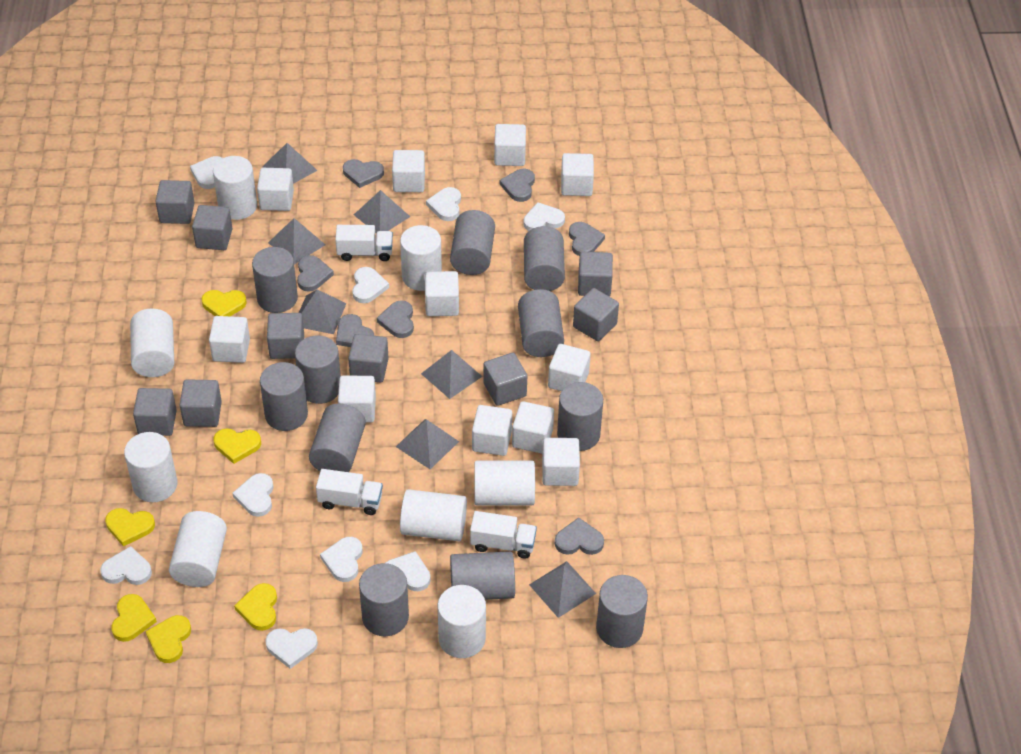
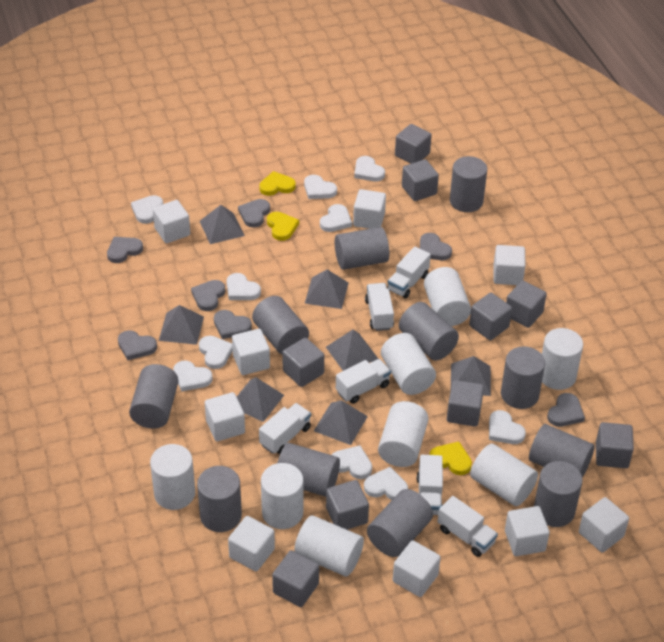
white cube: 11 -> 9
white heart: 9 -> 10
white truck: 3 -> 6
yellow heart: 6 -> 3

